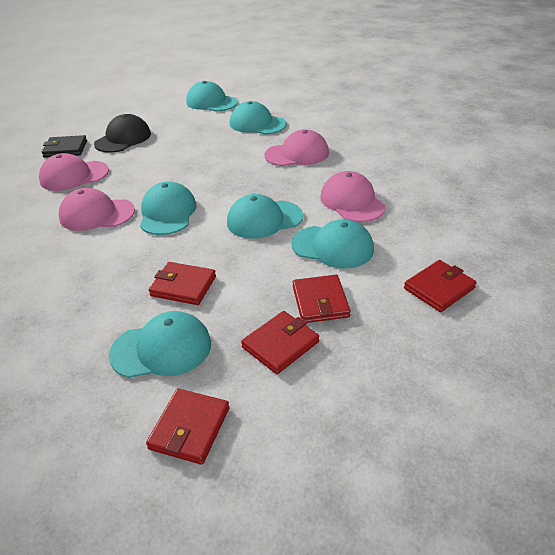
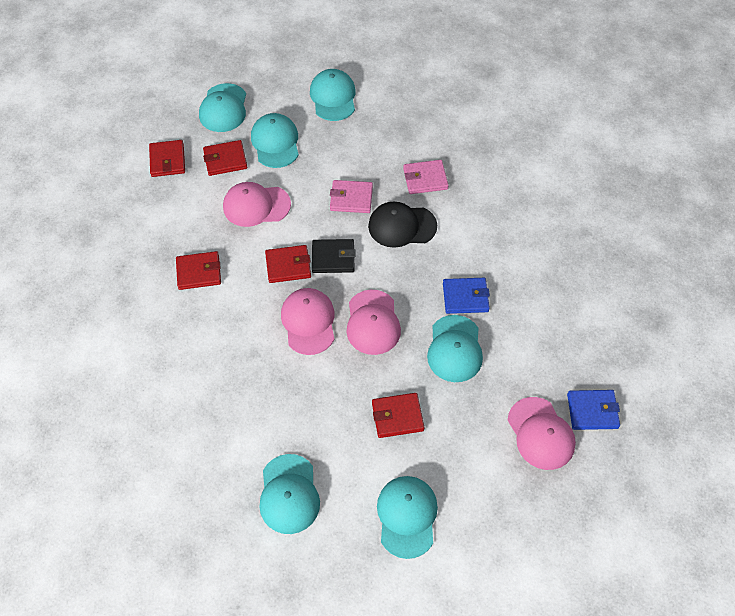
blue wallet: 0 -> 2
pink wallet: 0 -> 2

